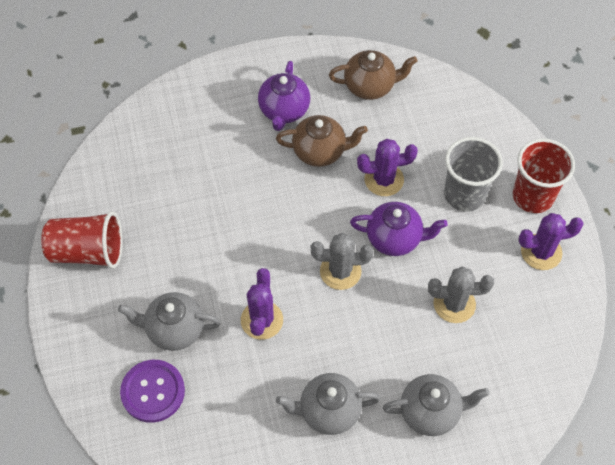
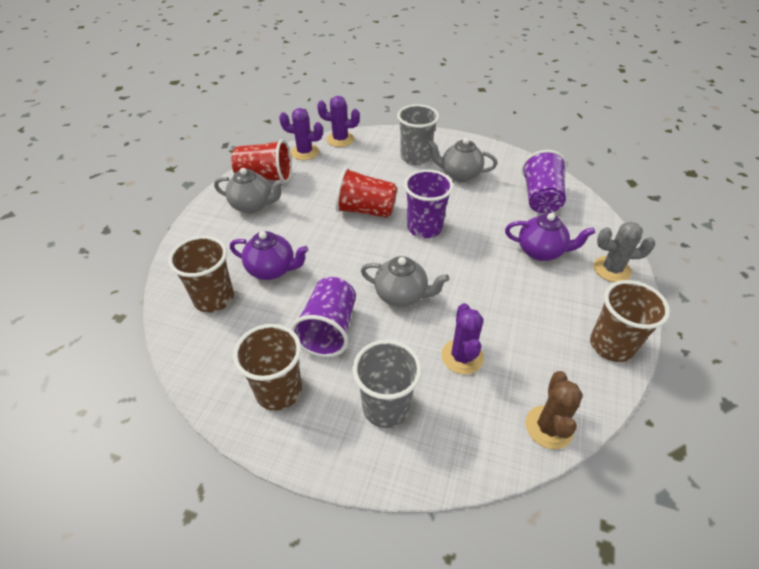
brown cactus: 0 -> 1
brown cup: 0 -> 3
brown teapot: 2 -> 0
grey cactus: 2 -> 1
grey cup: 1 -> 2
purple button: 1 -> 0
purple cup: 0 -> 3

